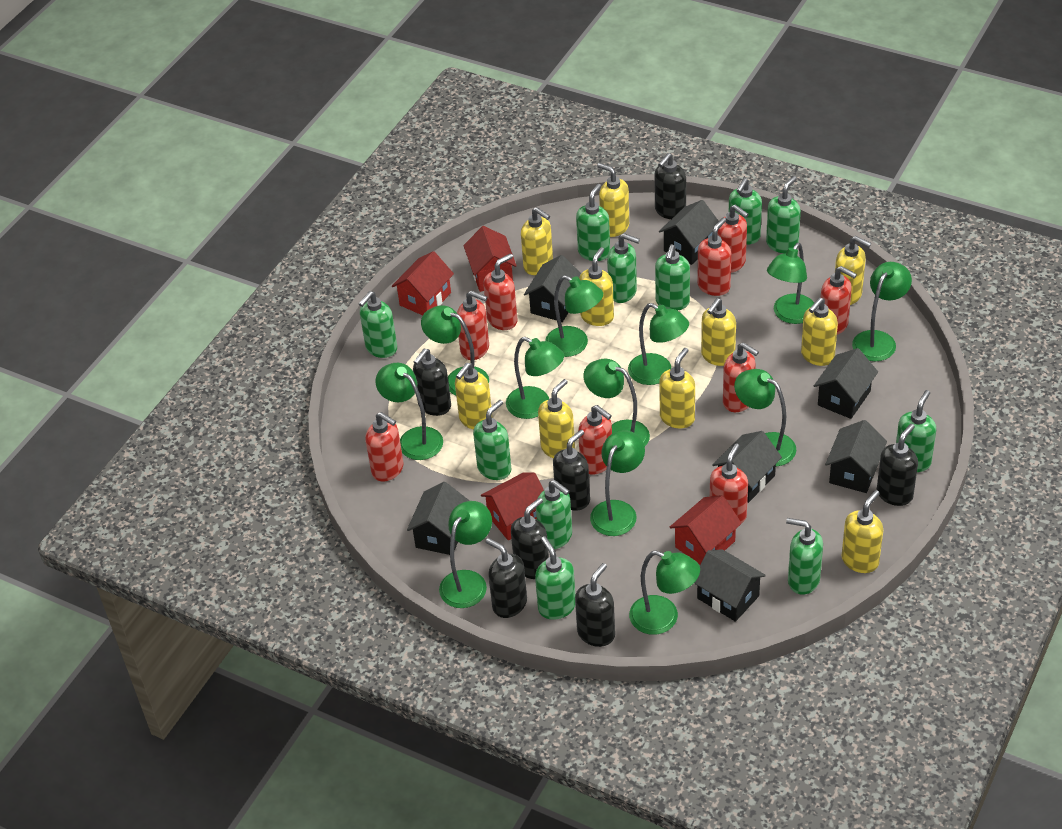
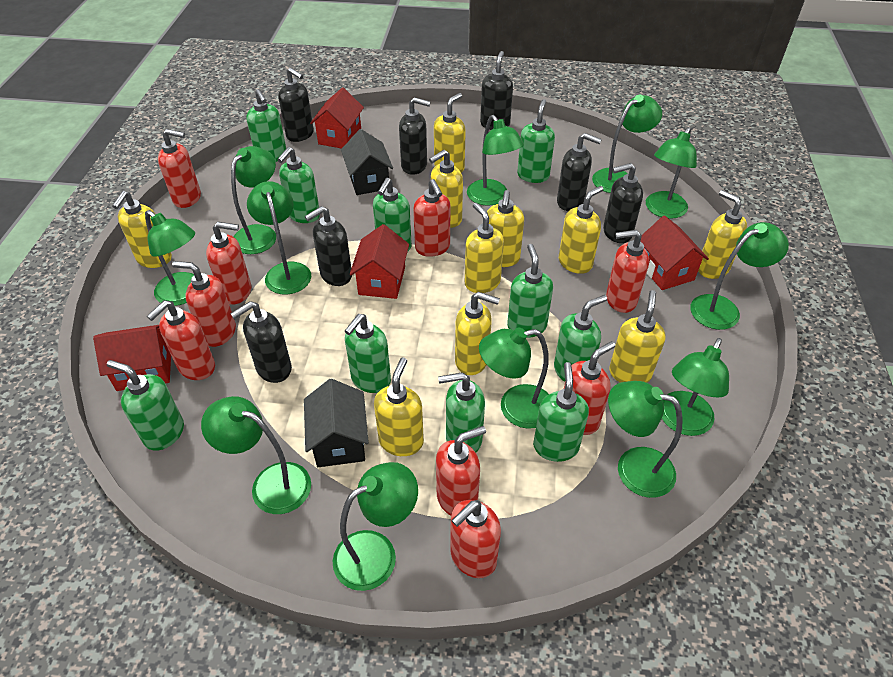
black house: 7 -> 2
green soap dispenser: 11 -> 10

